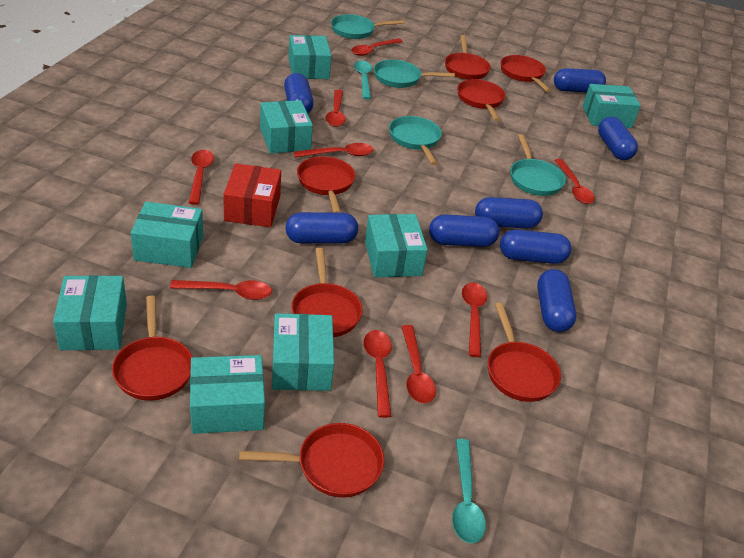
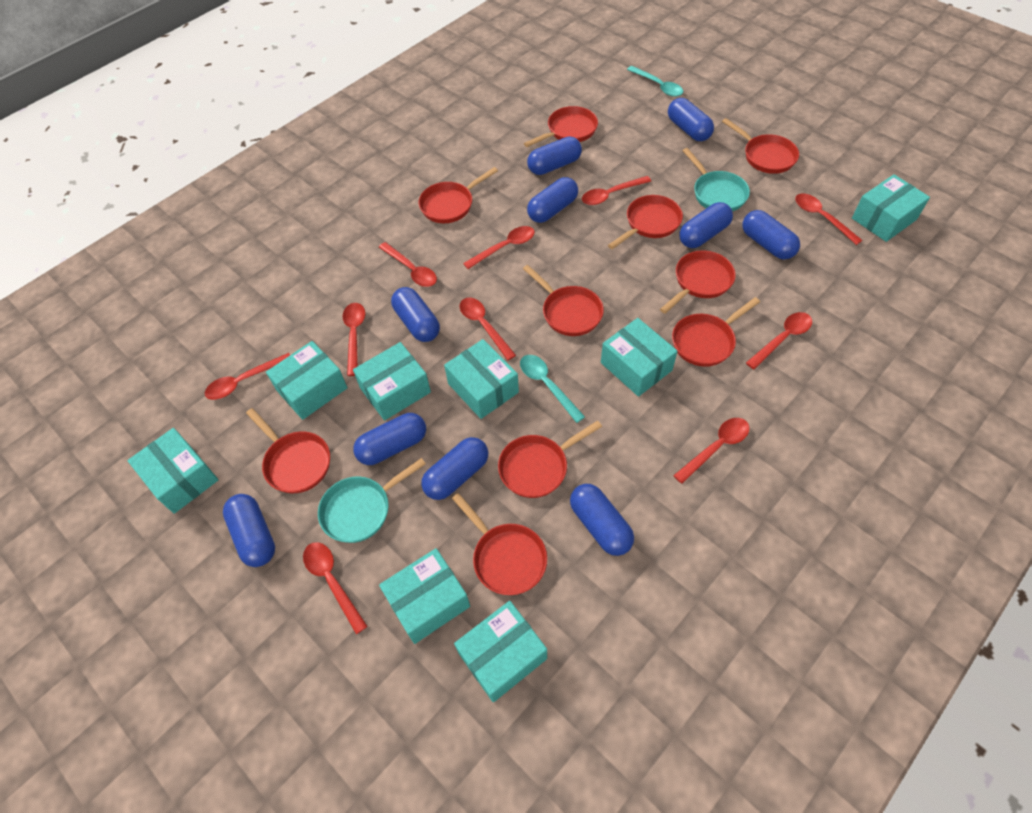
blue capsule: 8 -> 10
red box: 1 -> 0
red pan: 8 -> 10
red spoon: 9 -> 10
turquoise pan: 4 -> 2

